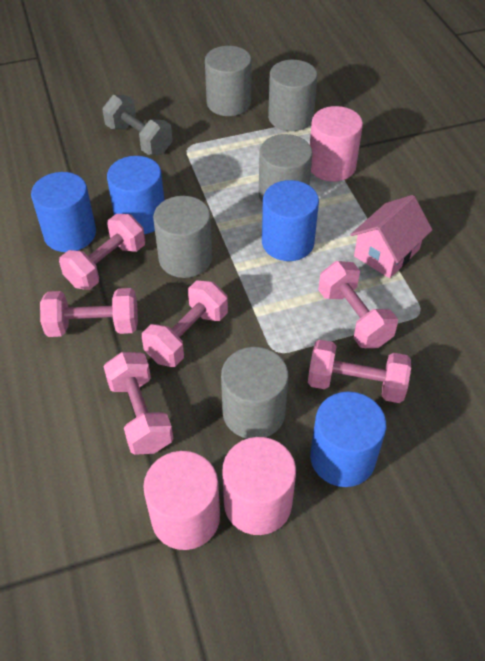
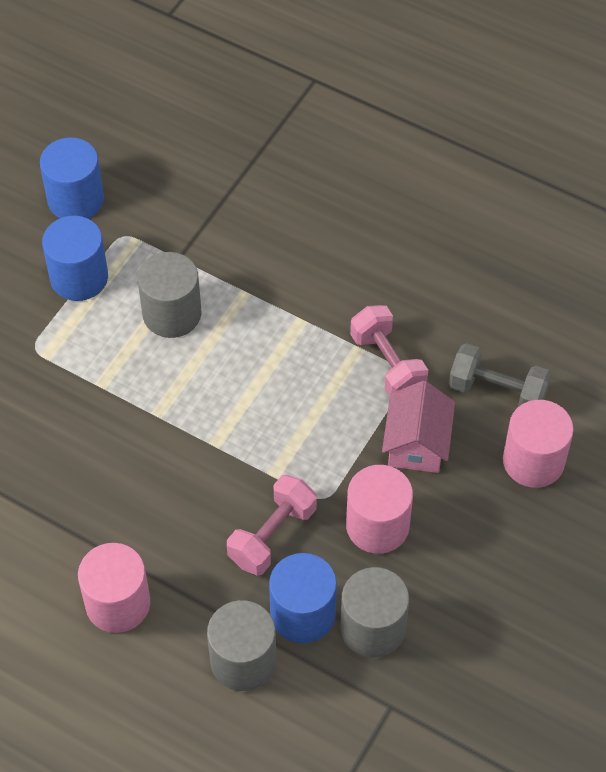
blue cylinder: 4 -> 3
grey cylinder: 5 -> 3
pink dumbbell: 6 -> 2

